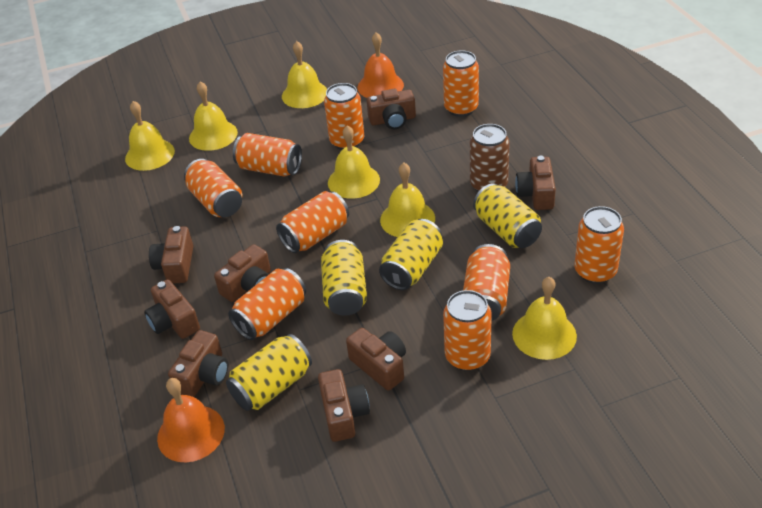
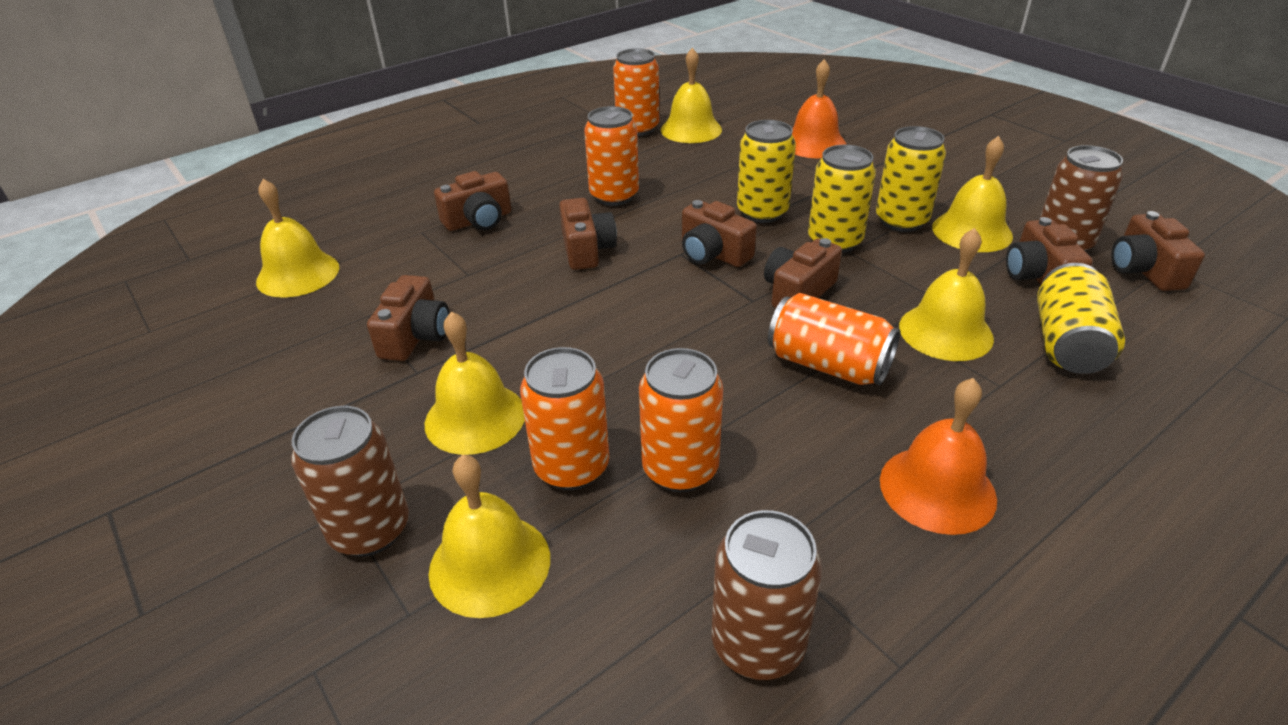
brown camera: 8 -> 7
brown can: 1 -> 3
orange can: 9 -> 5

